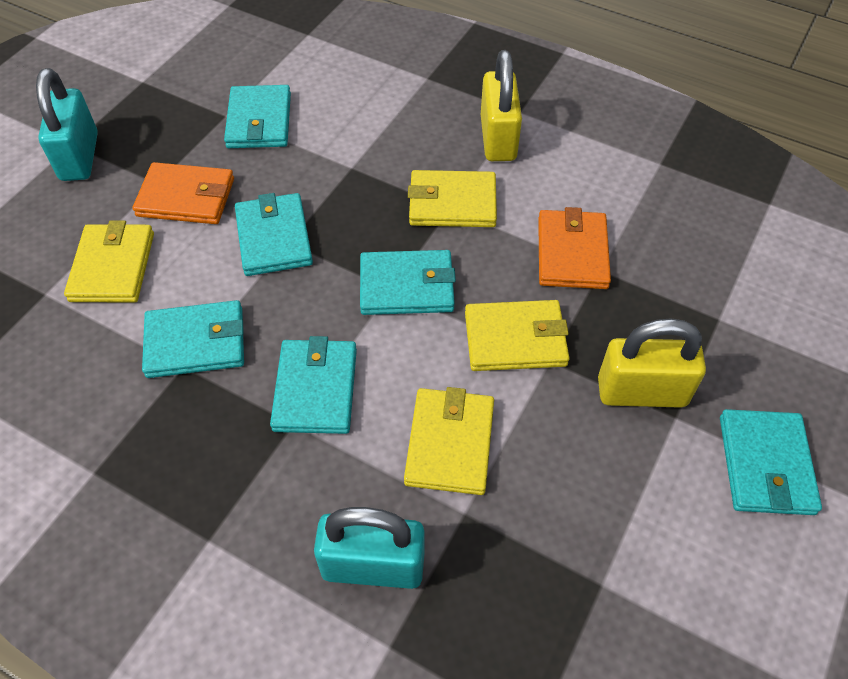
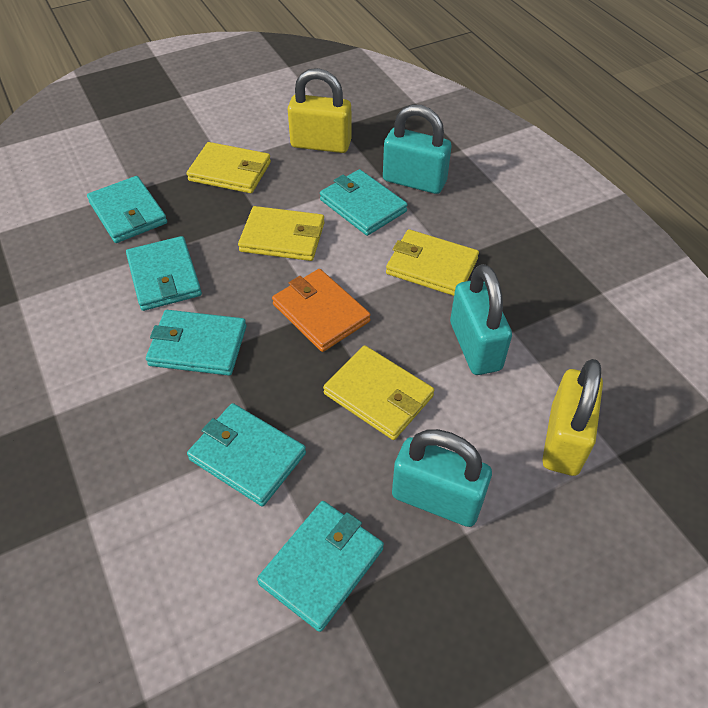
orange wallet: 2 -> 1
turquoise padlock: 2 -> 3

